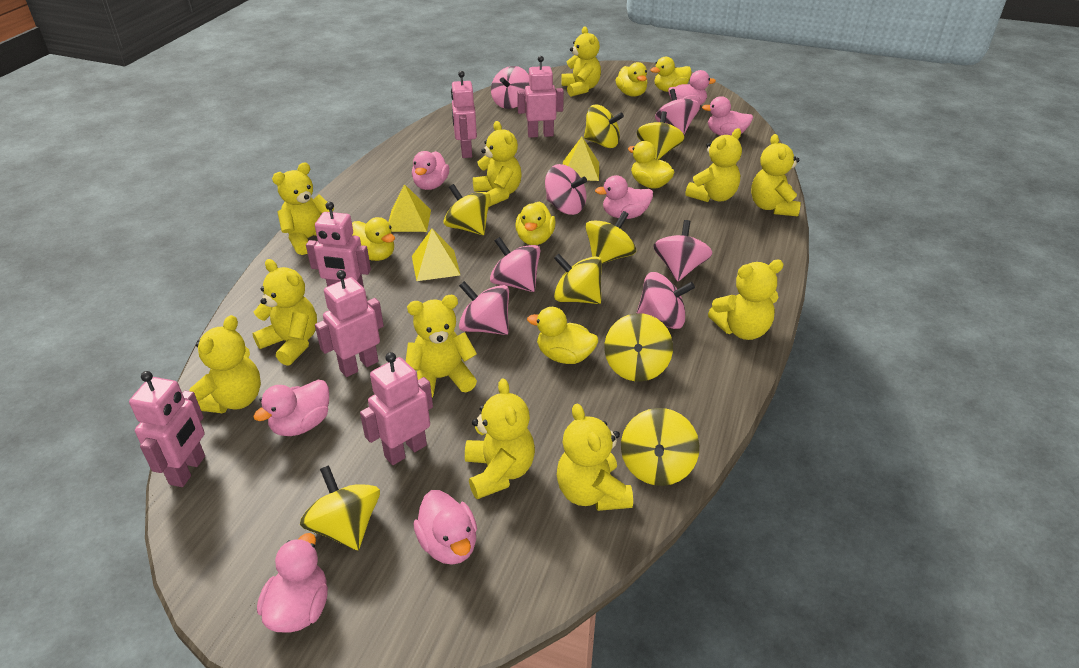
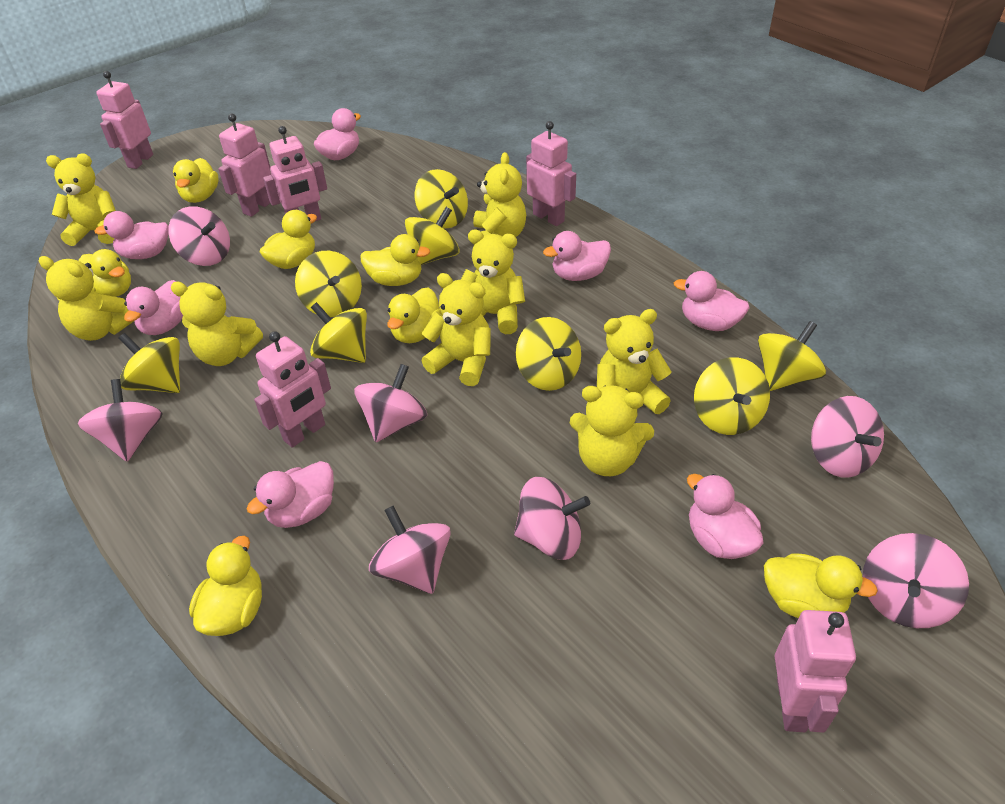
yellow duck: 6 -> 7
yellow pyramid: 3 -> 0
yellow teddy bear: 11 -> 8

